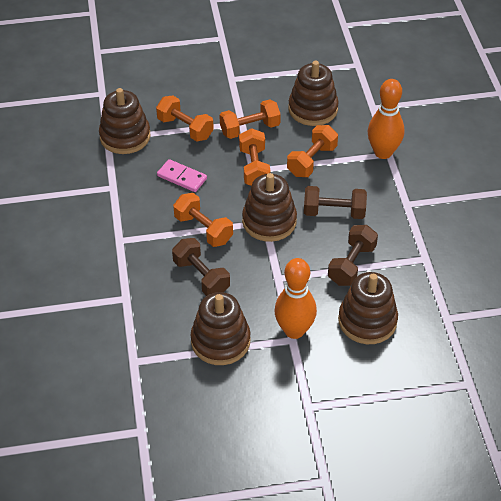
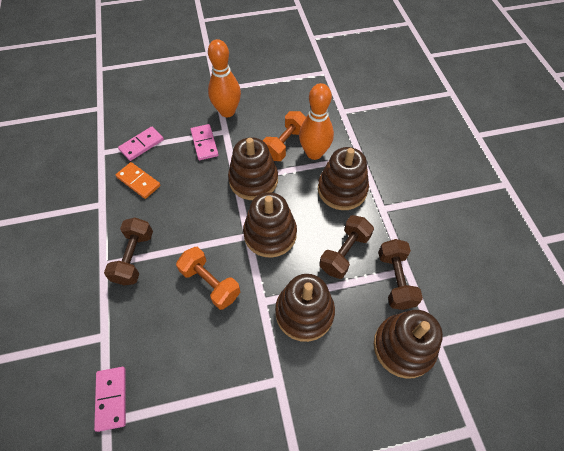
orange domino: 0 -> 1
orange dumbbell: 5 -> 2
pink domino: 1 -> 3

